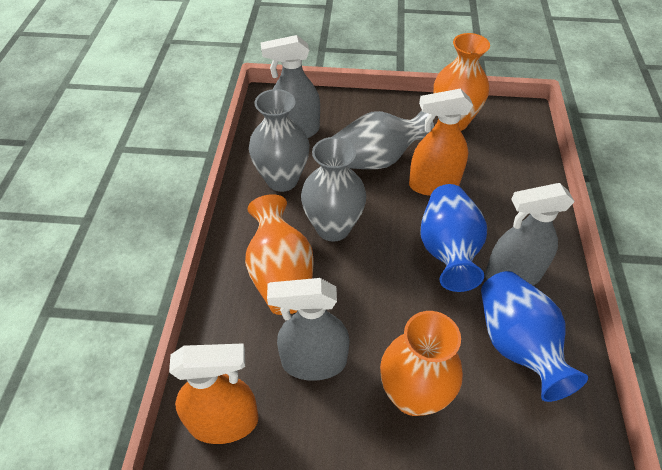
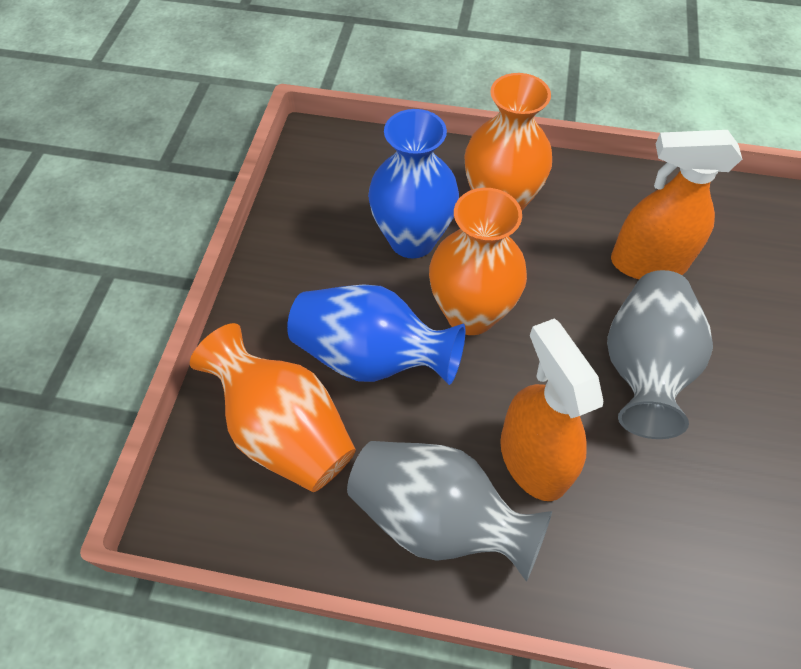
grey spray bottle: 3 -> 0
grey vase: 3 -> 2

